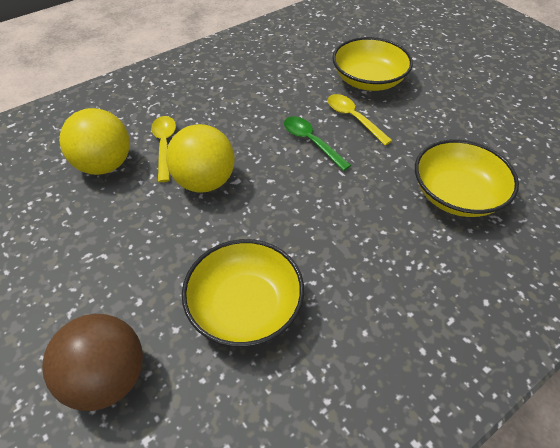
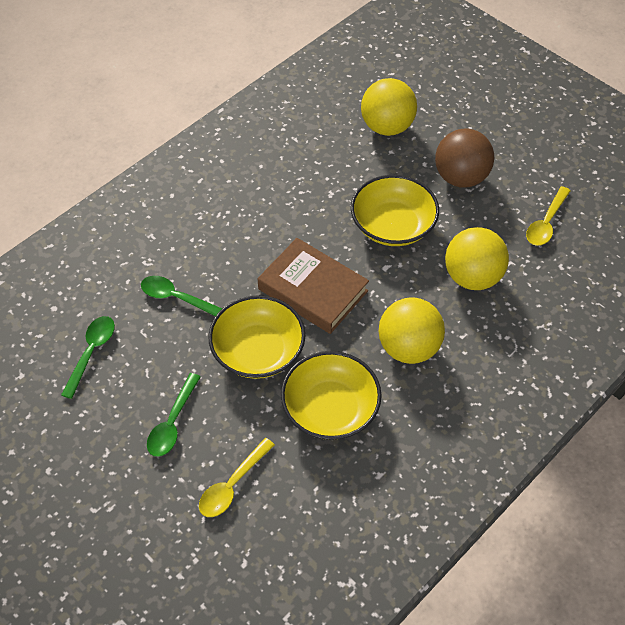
brown book: 0 -> 1
green spoon: 1 -> 3
yellow ball: 2 -> 3

